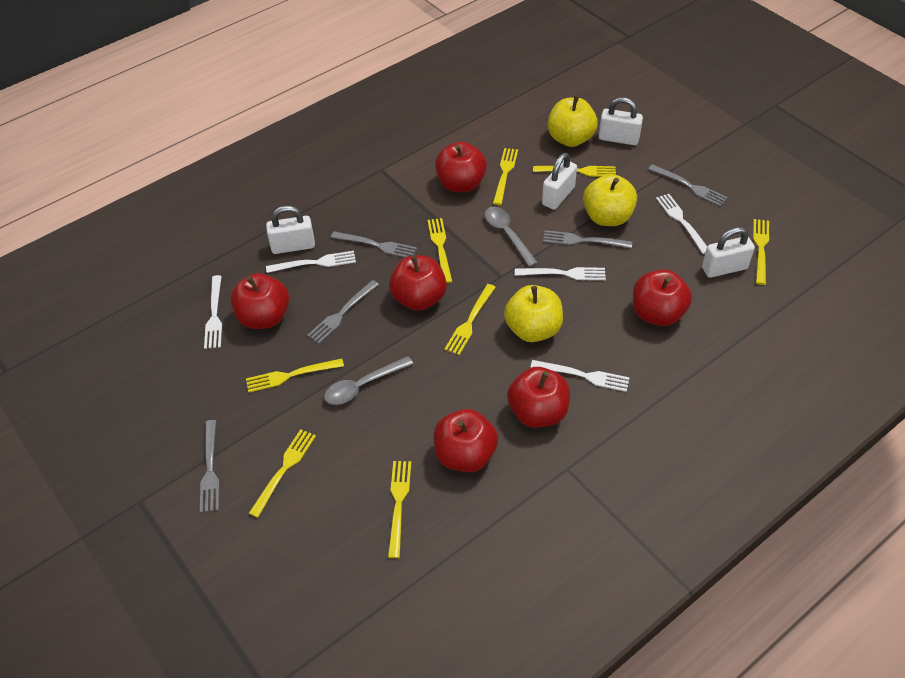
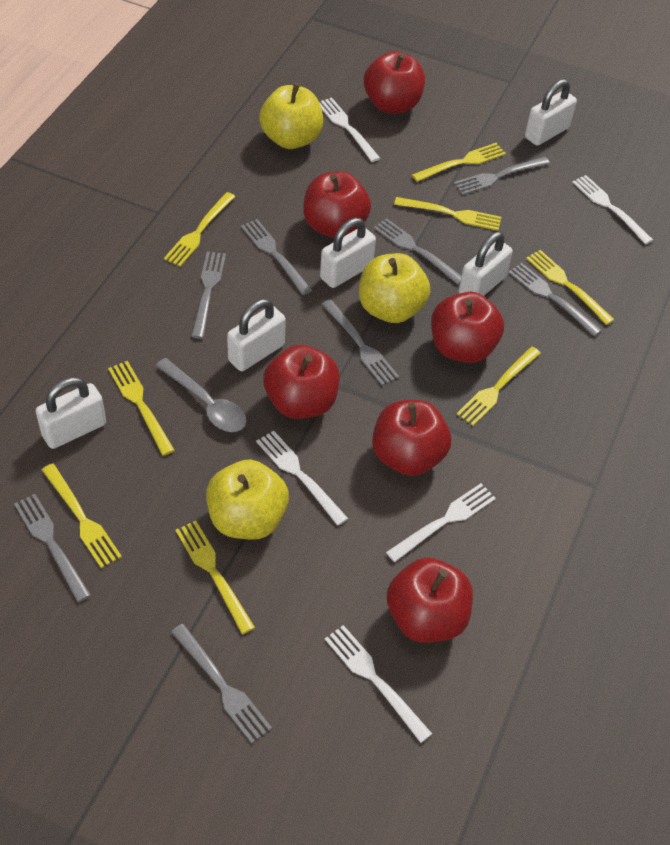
grey fork: 5 -> 8
grey spoon: 2 -> 1
white padlock: 4 -> 5

